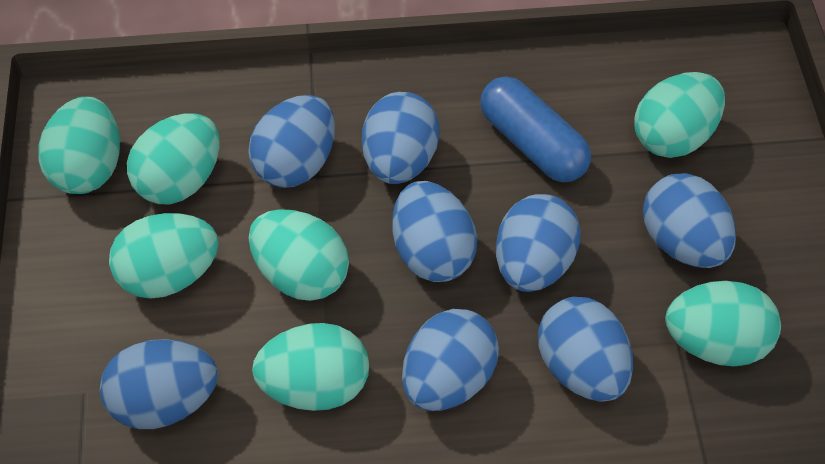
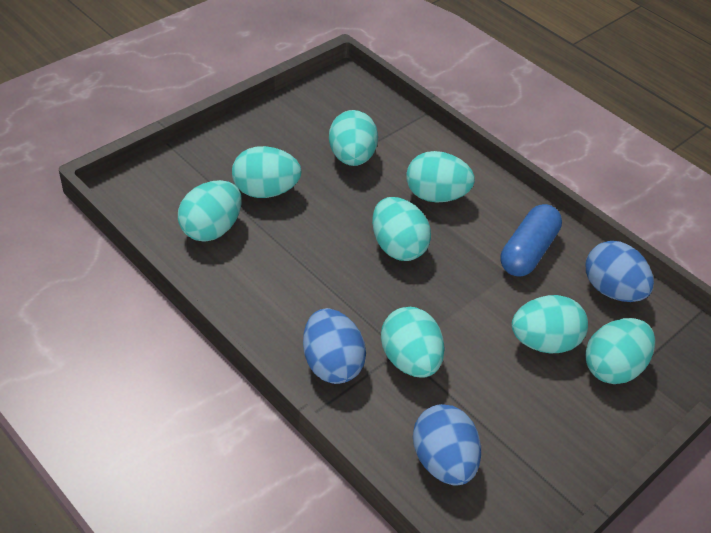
blue egg: 8 -> 3
turquoise egg: 7 -> 8

